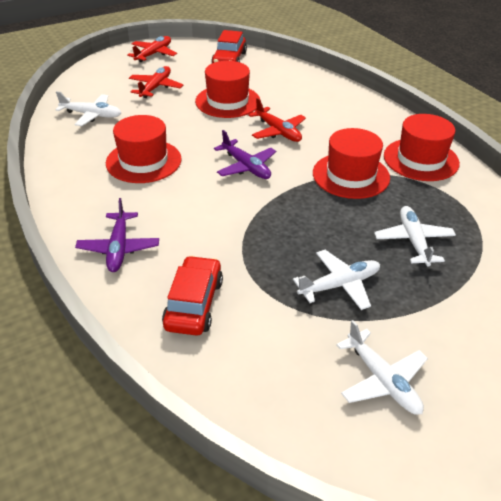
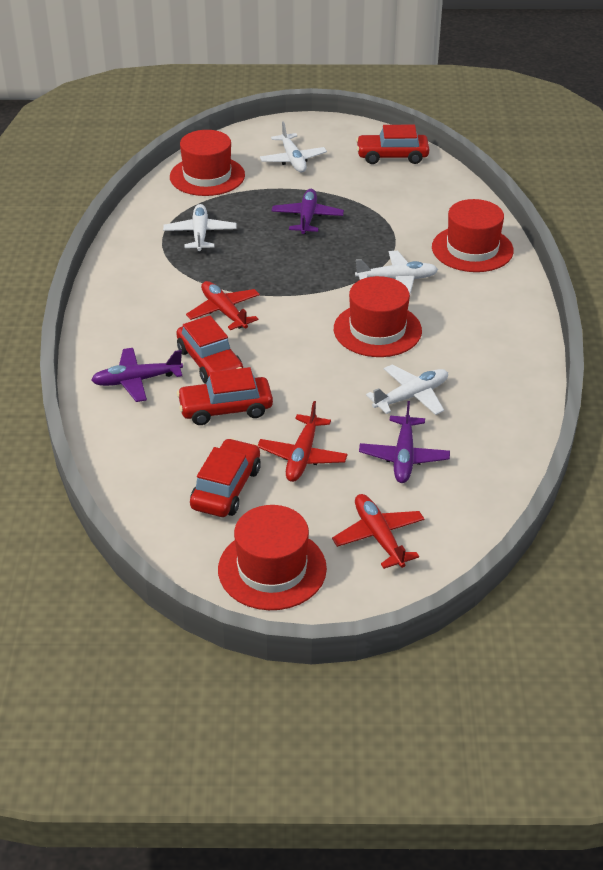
purple plane: 2 -> 3
red car: 2 -> 4

